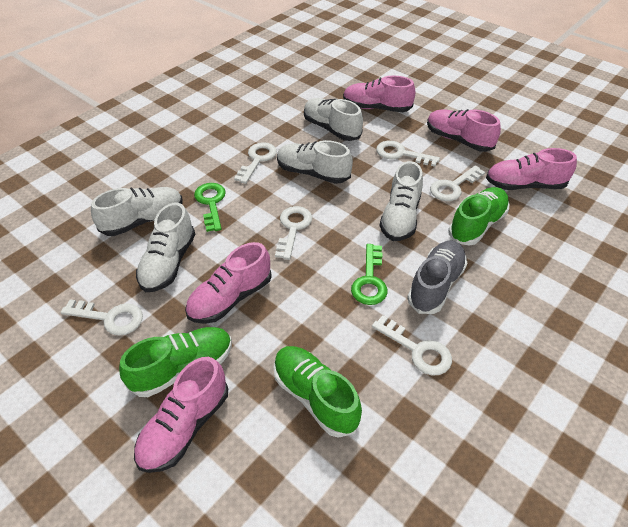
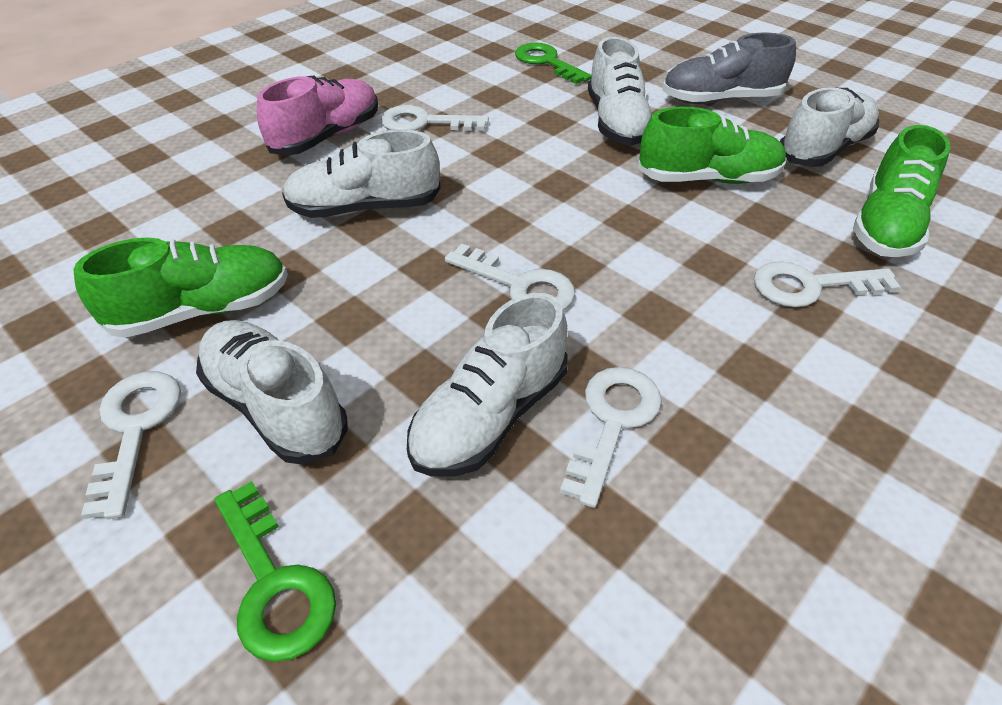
pink shoe: 5 -> 1
white key: 6 -> 5

